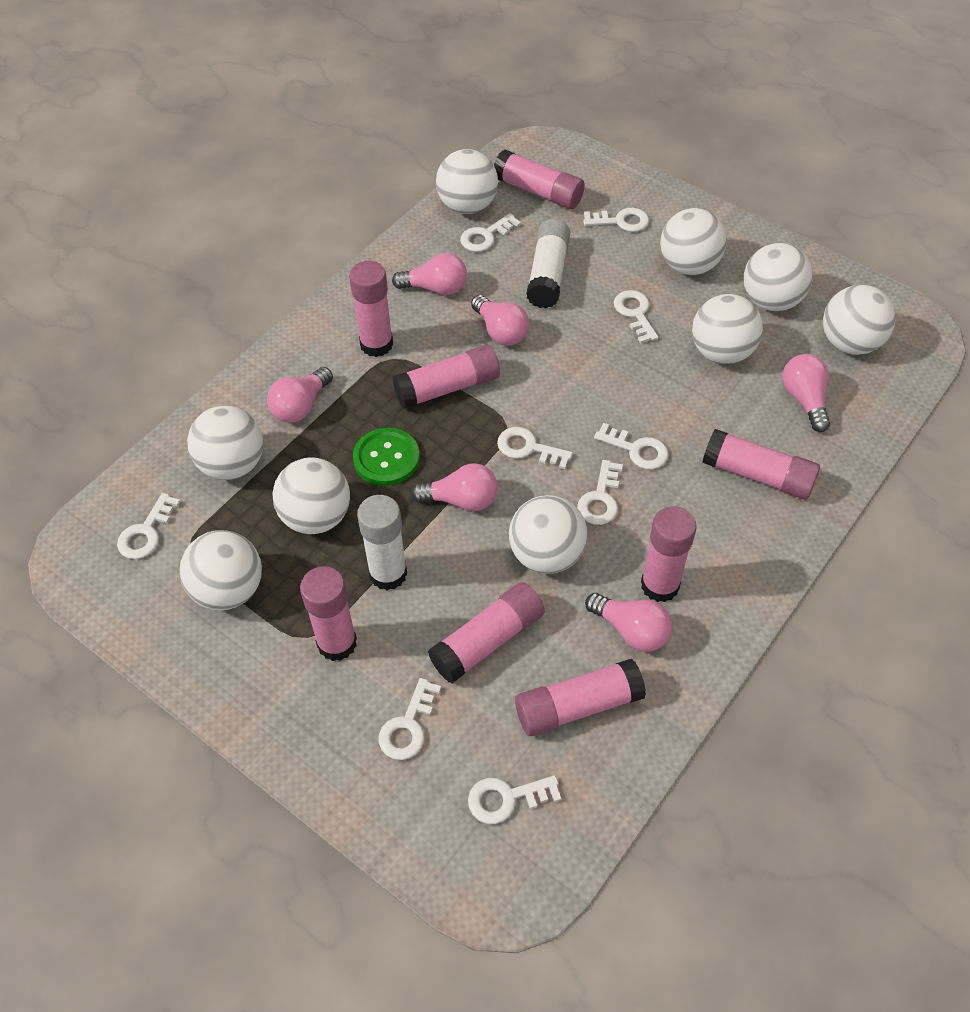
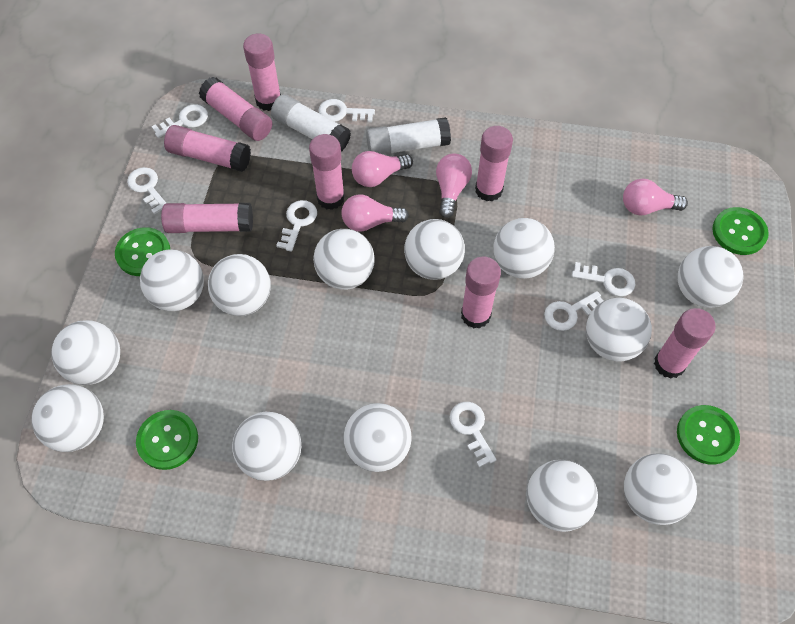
green button: 1 -> 4
pink light bulb: 6 -> 4
white ball: 9 -> 13
white key: 9 -> 7

